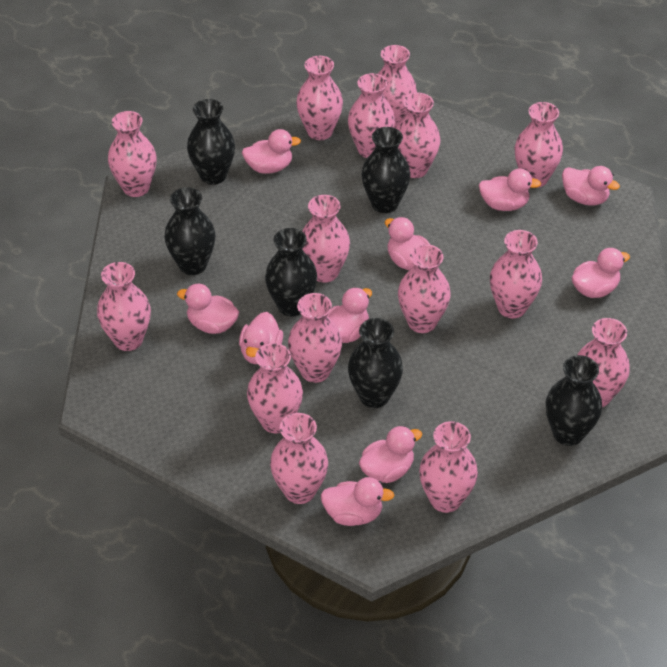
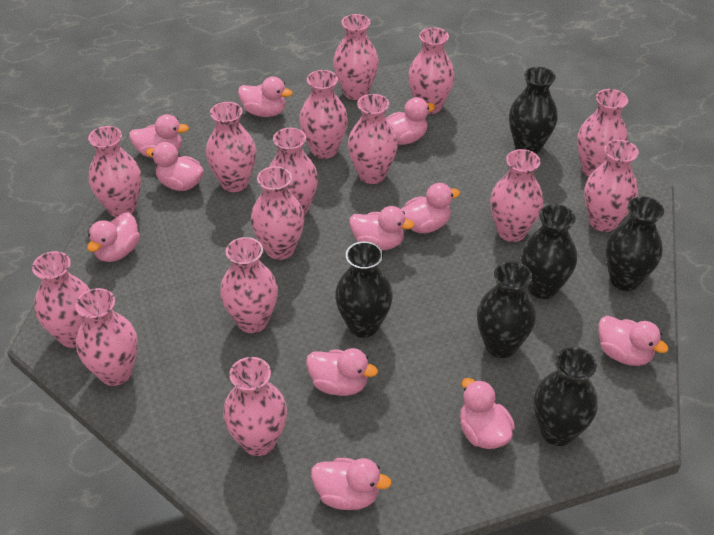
pink duck: 10 -> 11

